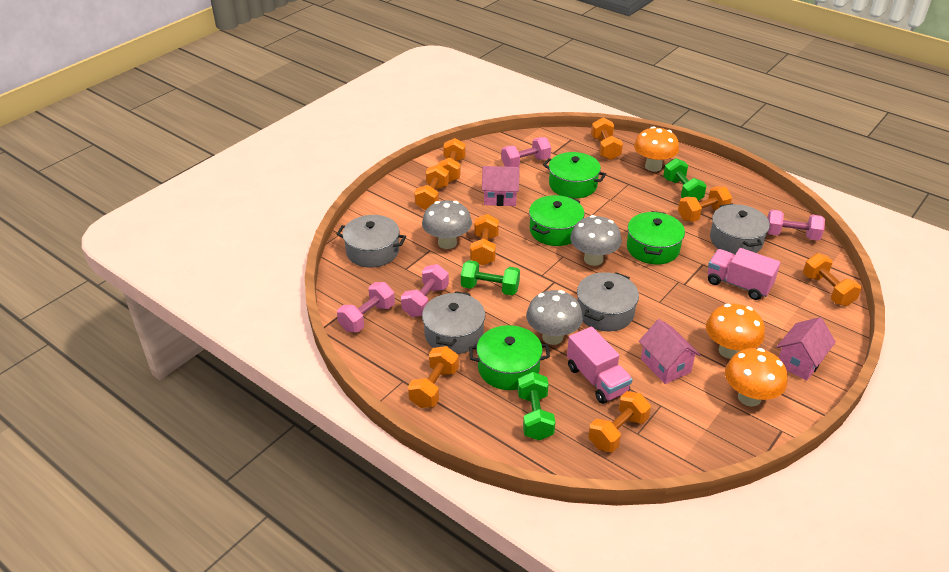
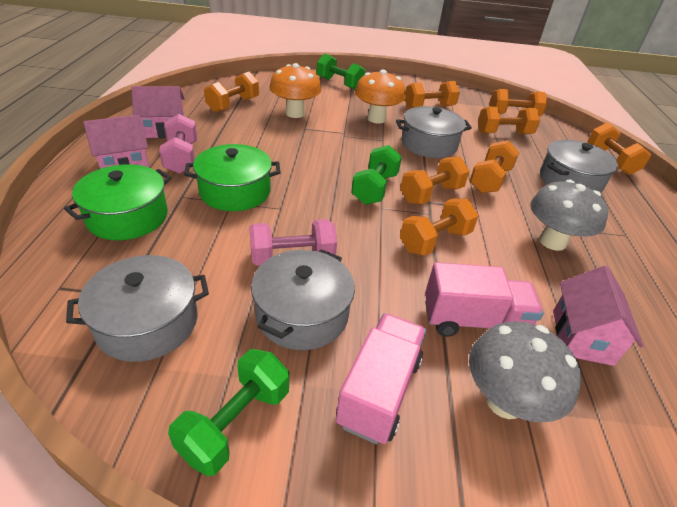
green pot: 4 -> 2
grey mushroom: 3 -> 2
orange mushroom: 3 -> 2
pink dumbbell: 4 -> 2

